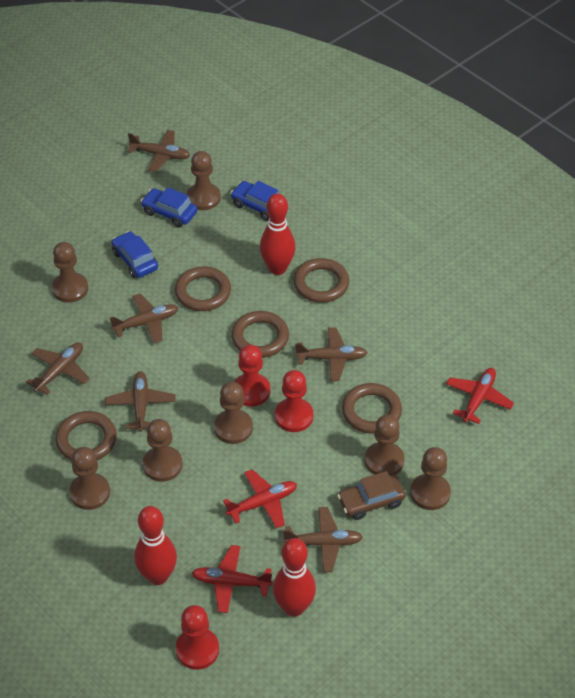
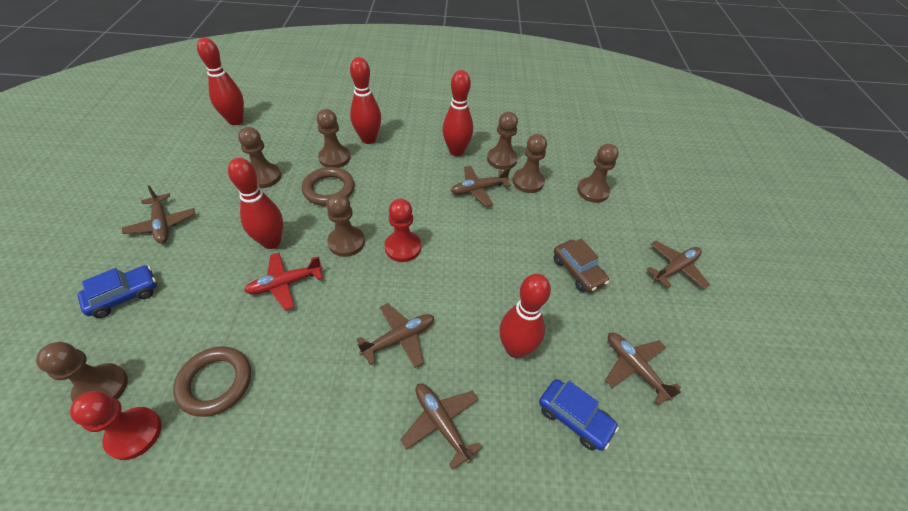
blue car: 3 -> 2
brown ring: 5 -> 2
red bowling pin: 3 -> 5
red pawn: 3 -> 2
red plane: 3 -> 1

